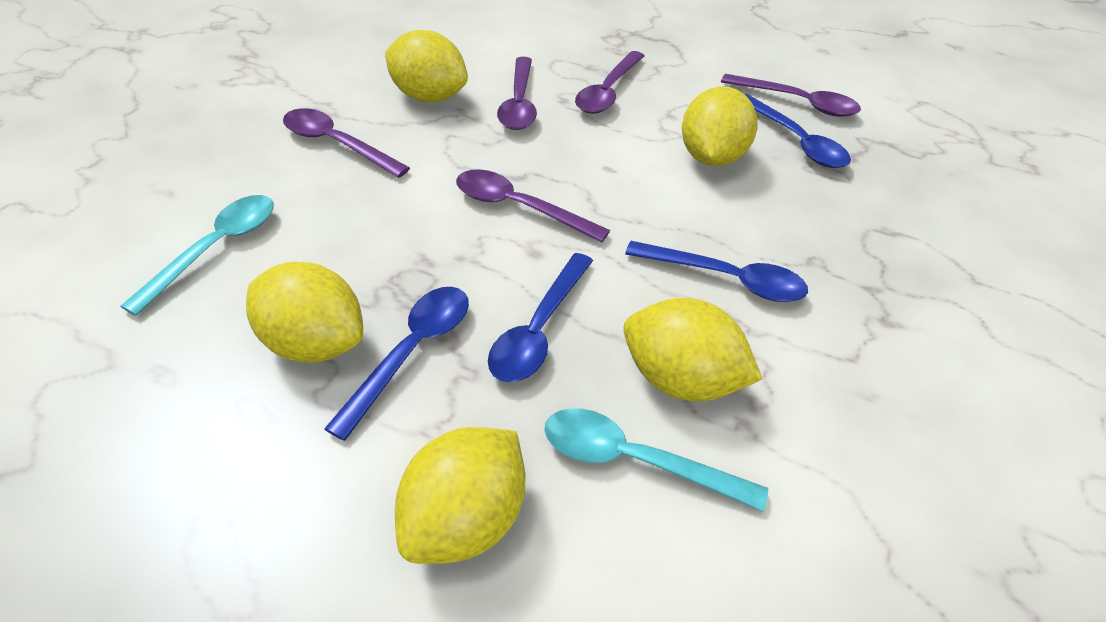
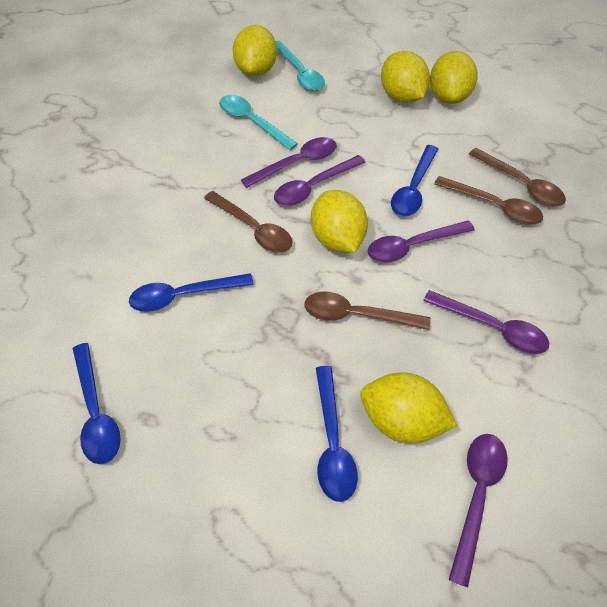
brown spoon: 0 -> 4

